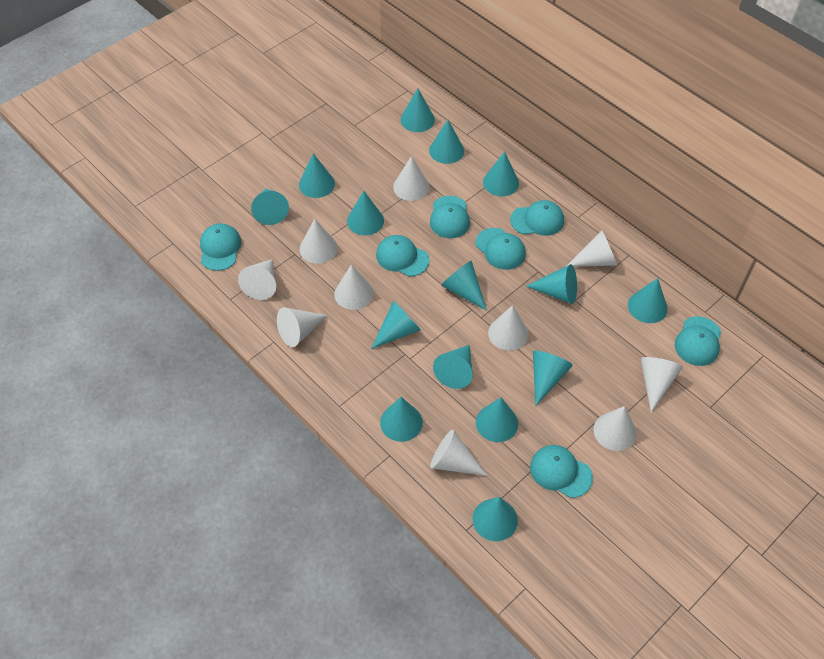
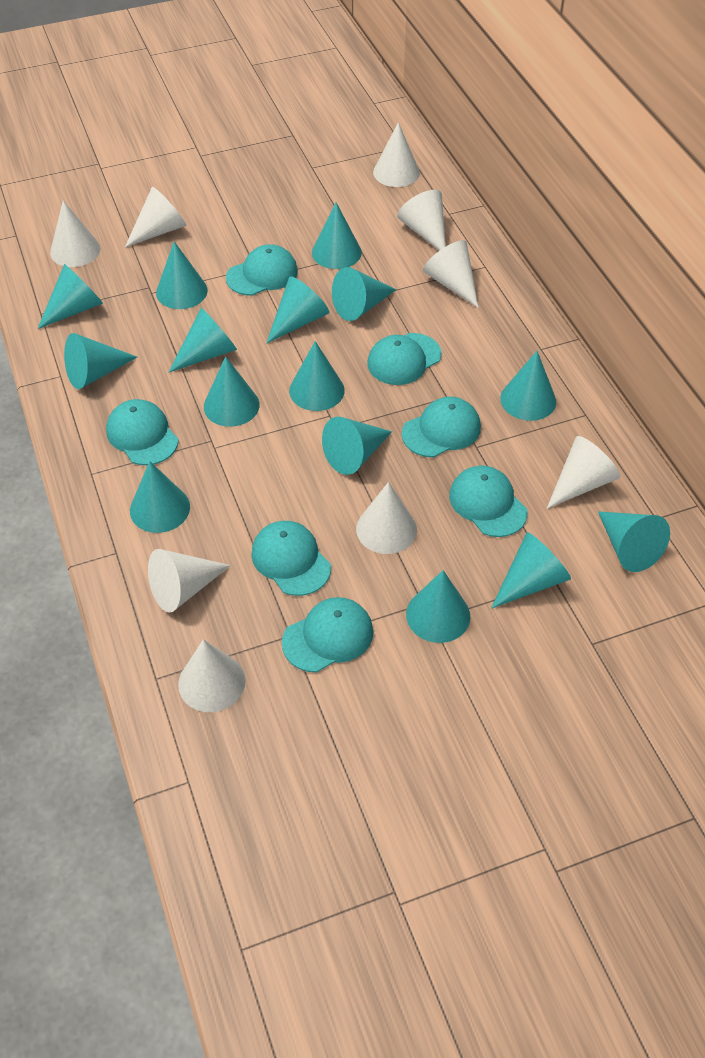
white cone: 10 -> 9

